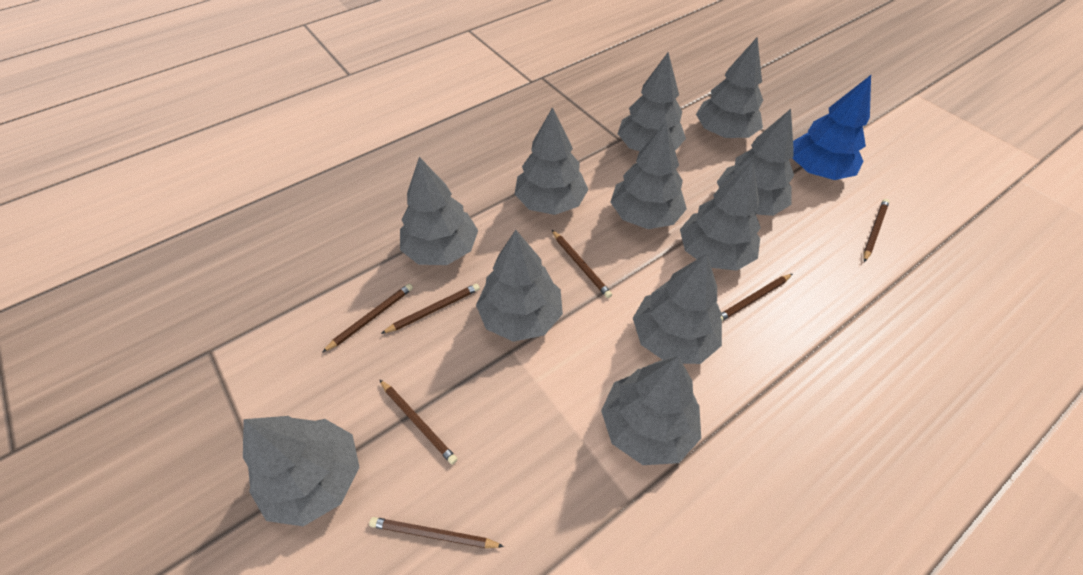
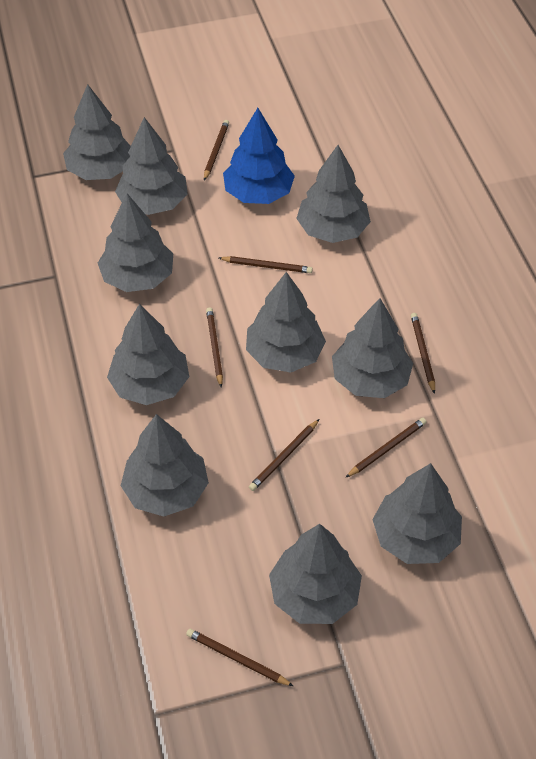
grey tree: 11 -> 10

